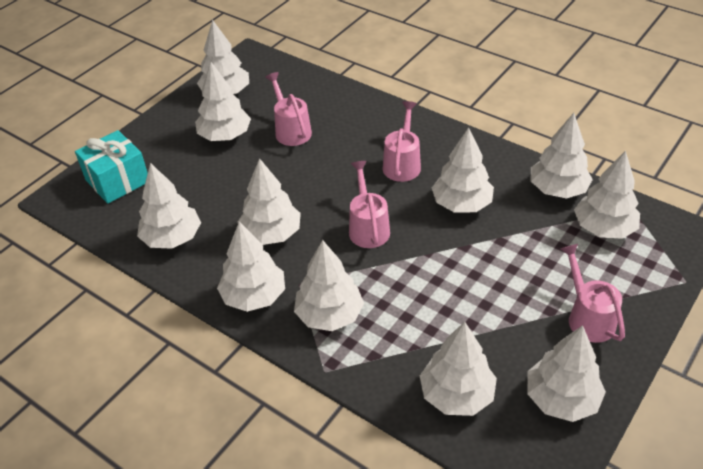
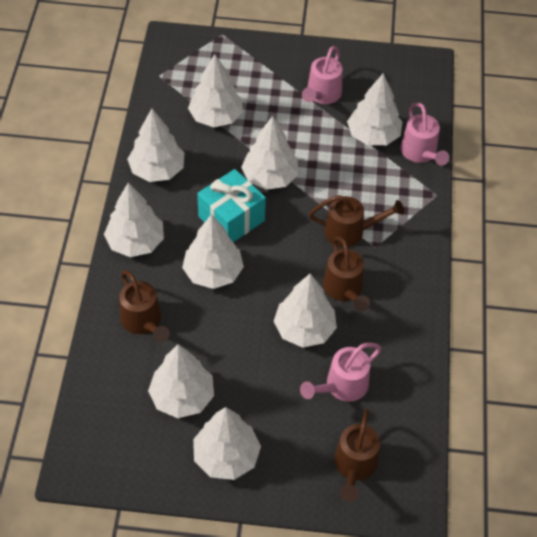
brown watering can: 0 -> 4
pink watering can: 4 -> 3
white tree: 11 -> 9

